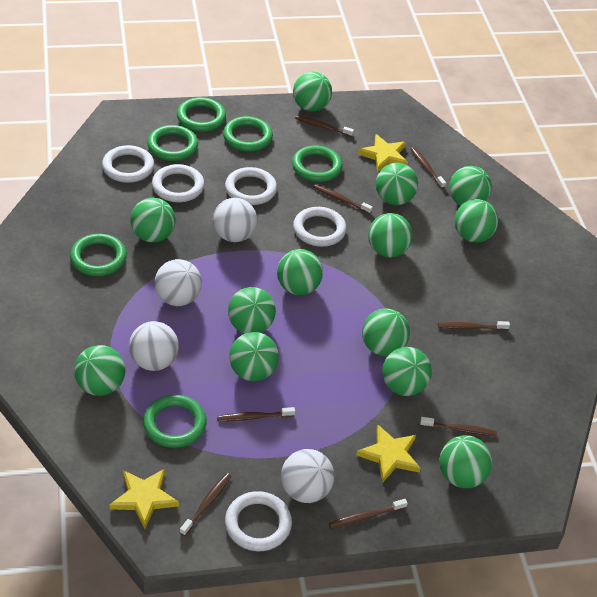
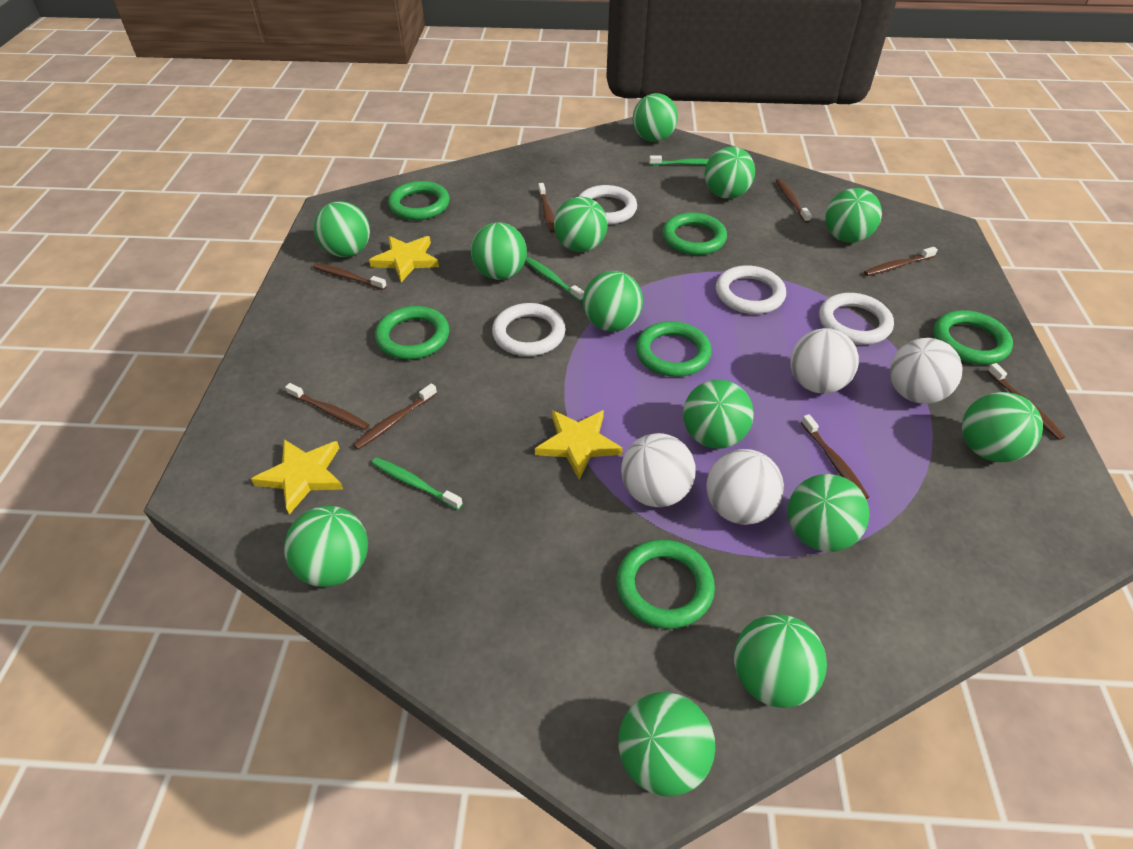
green toothbrush: 0 -> 3
white ring: 5 -> 4

